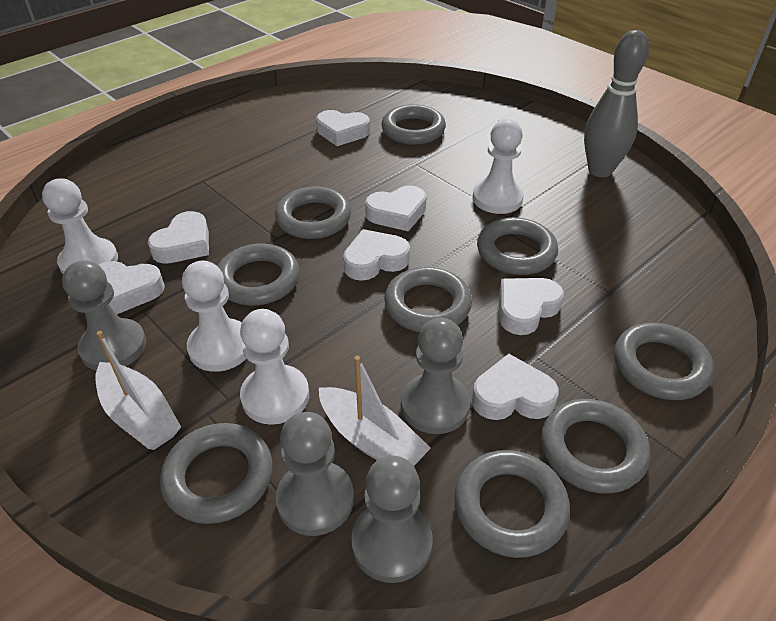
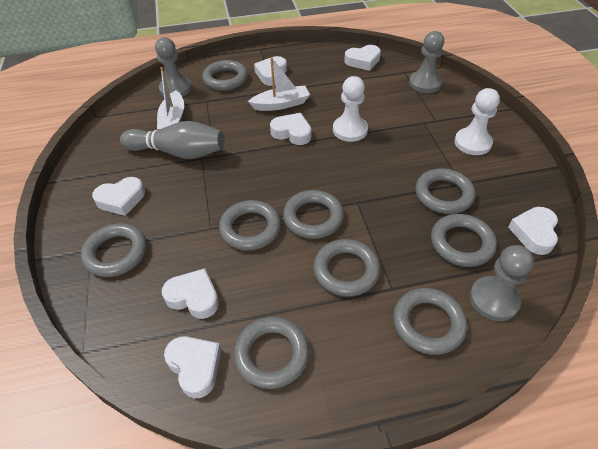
grey pawn: 4 -> 3
white pawn: 4 -> 2

